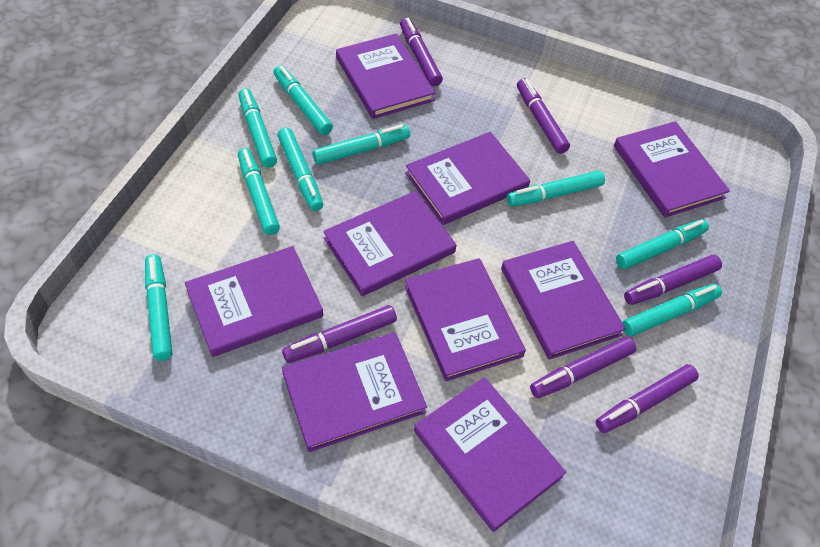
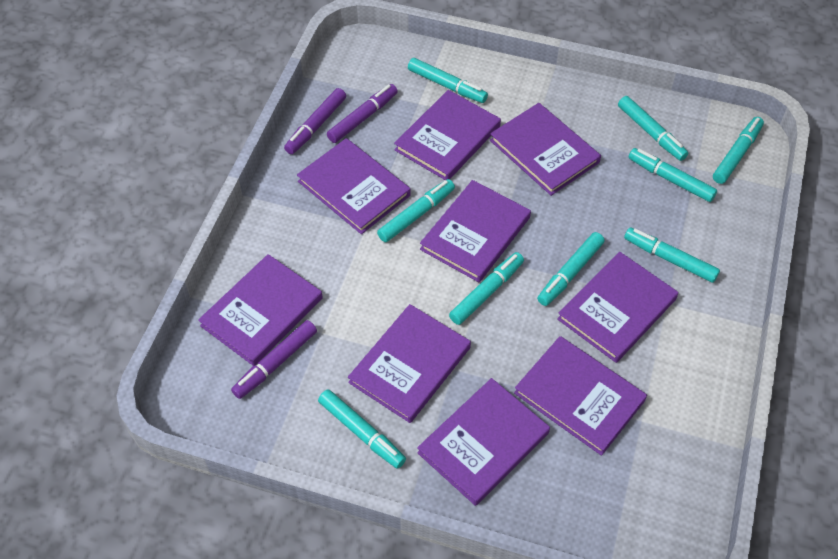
purple marker: 6 -> 3

